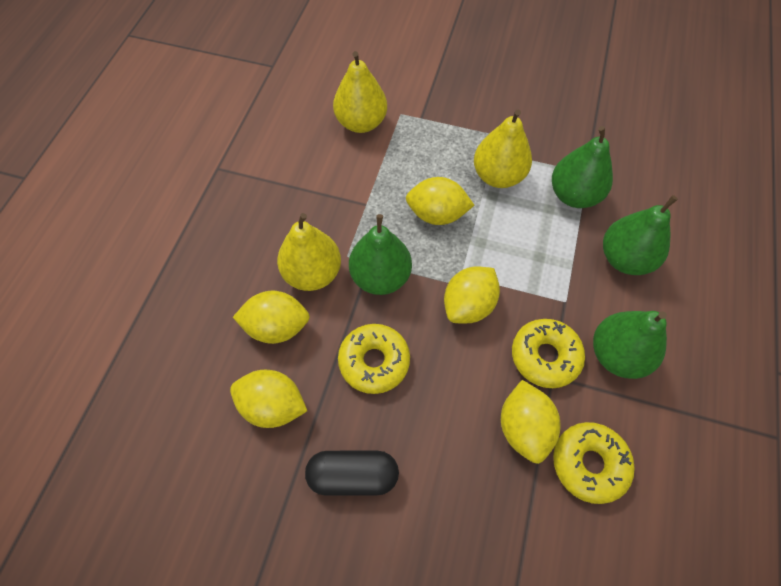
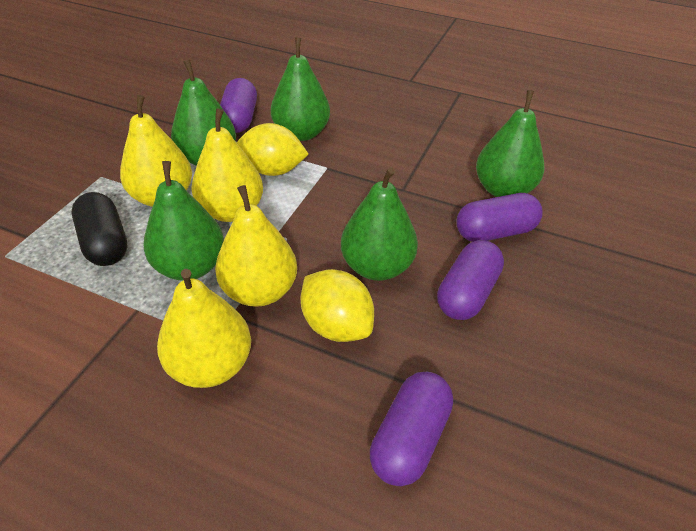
green pear: 4 -> 5
purple capsule: 0 -> 4
yellow donut: 3 -> 0
yellow lemon: 5 -> 2
yellow pear: 3 -> 4

